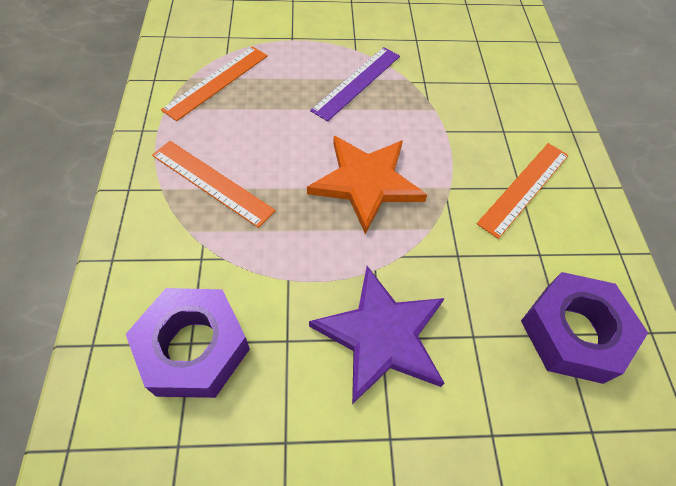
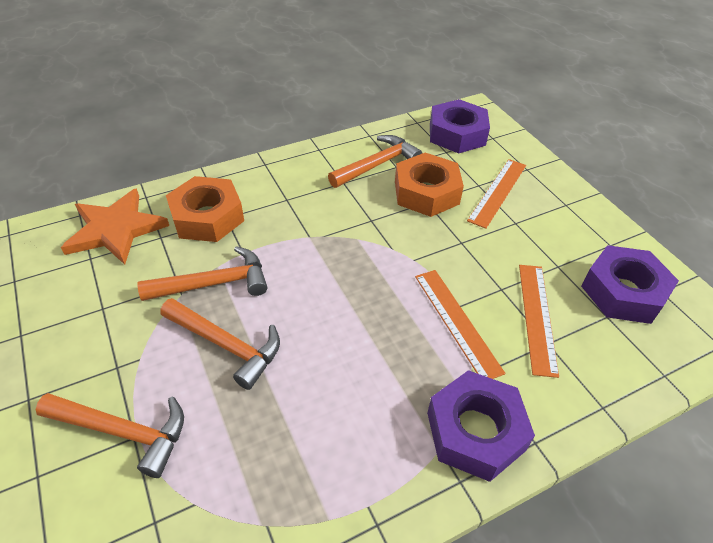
orange hammer: 0 -> 4
orange nut: 0 -> 2
purple nut: 2 -> 3
purple ruler: 1 -> 0
purple star: 1 -> 0

